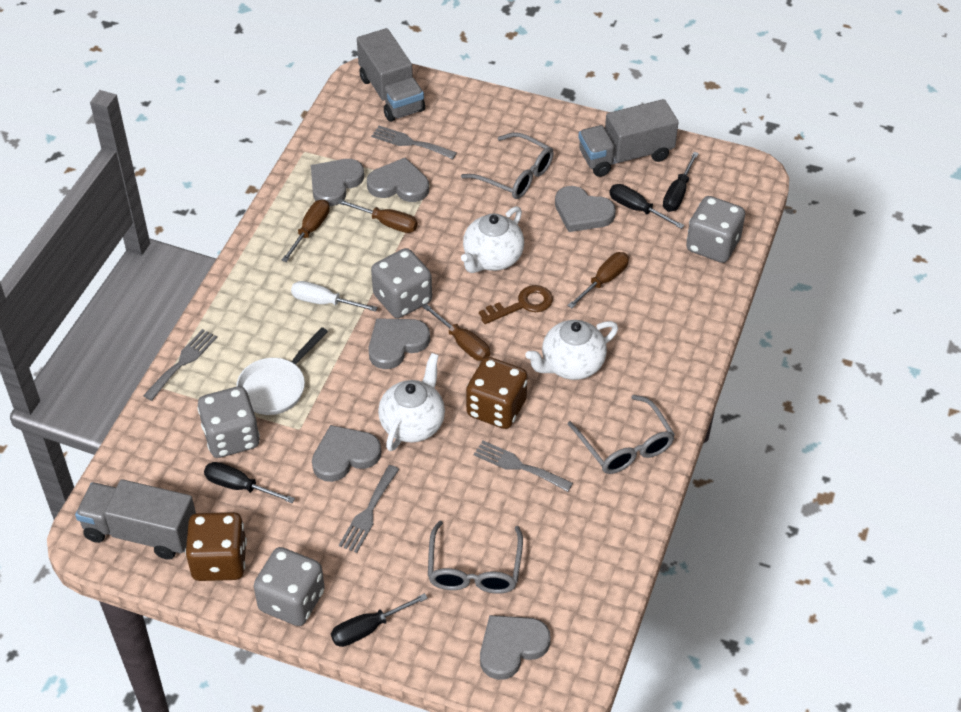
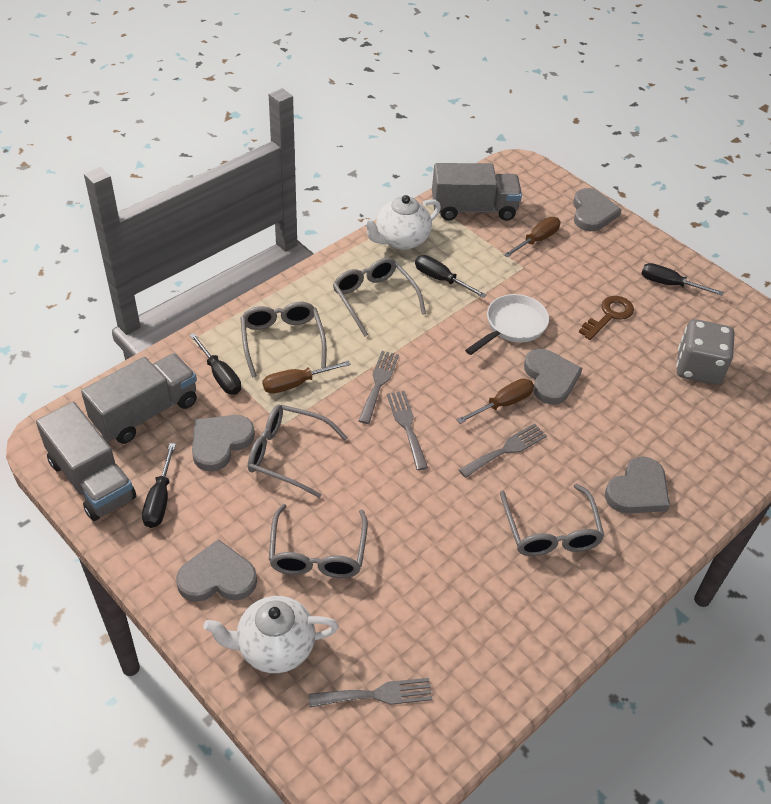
brown dice: 2 -> 0
brown screwdriver: 4 -> 3
grey dice: 4 -> 1
grey glasses: 3 -> 5
grey heart: 6 -> 5
white screwdriver: 1 -> 0
white teapot: 3 -> 2

